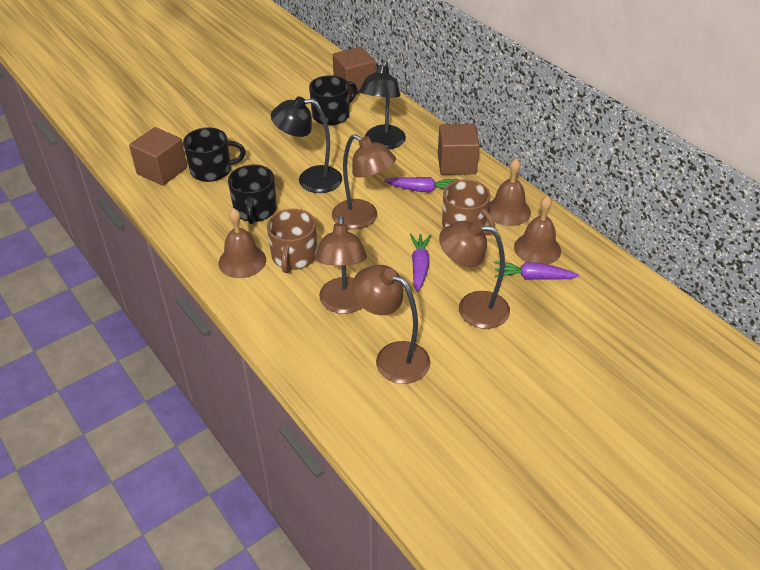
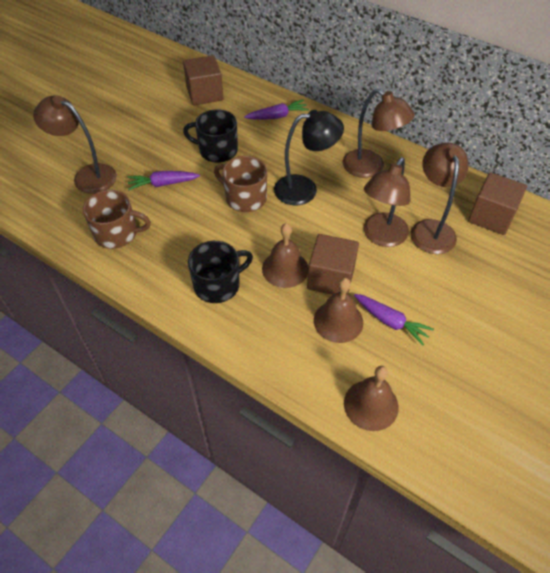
black lamp: 2 -> 1
black mug: 3 -> 2

